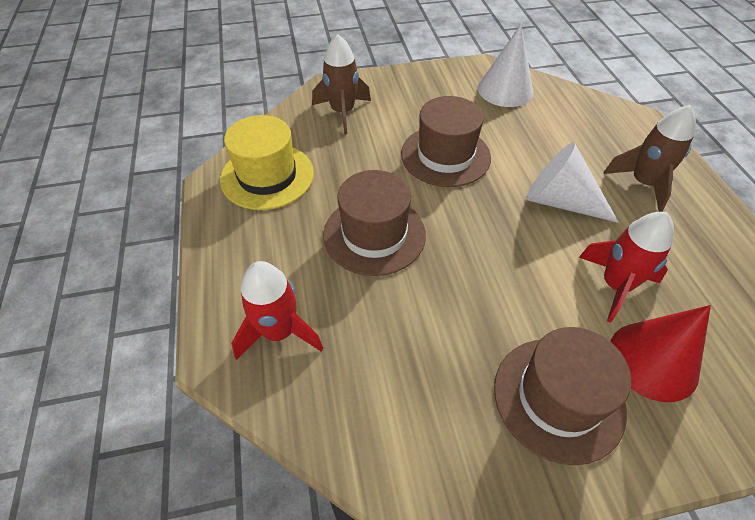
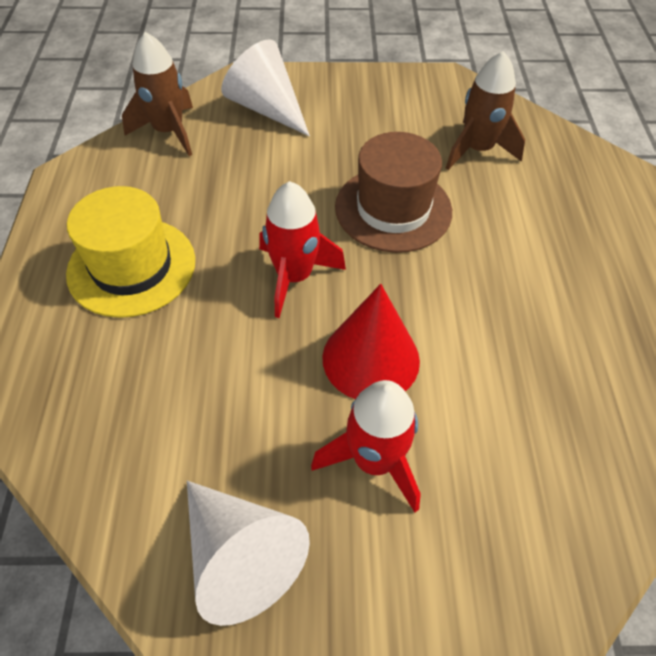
brown hat: 3 -> 1

